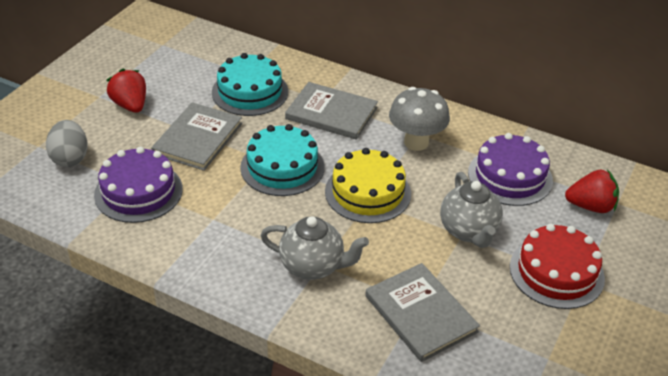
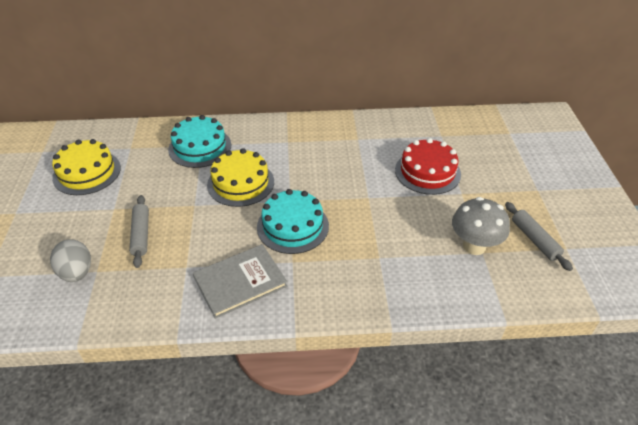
grey book: 3 -> 1
grey rolling pin: 0 -> 2
grey teapot: 2 -> 0
purple cake: 2 -> 0
red strawberry: 2 -> 0
yellow cake: 1 -> 2

